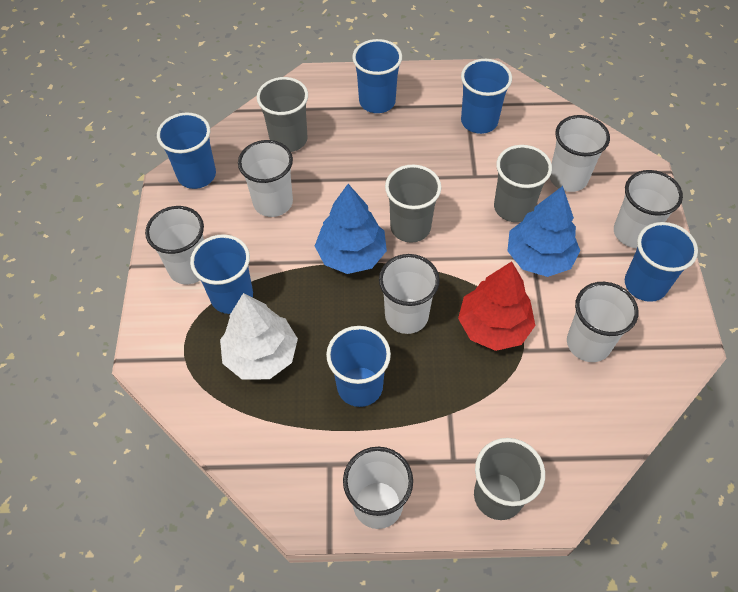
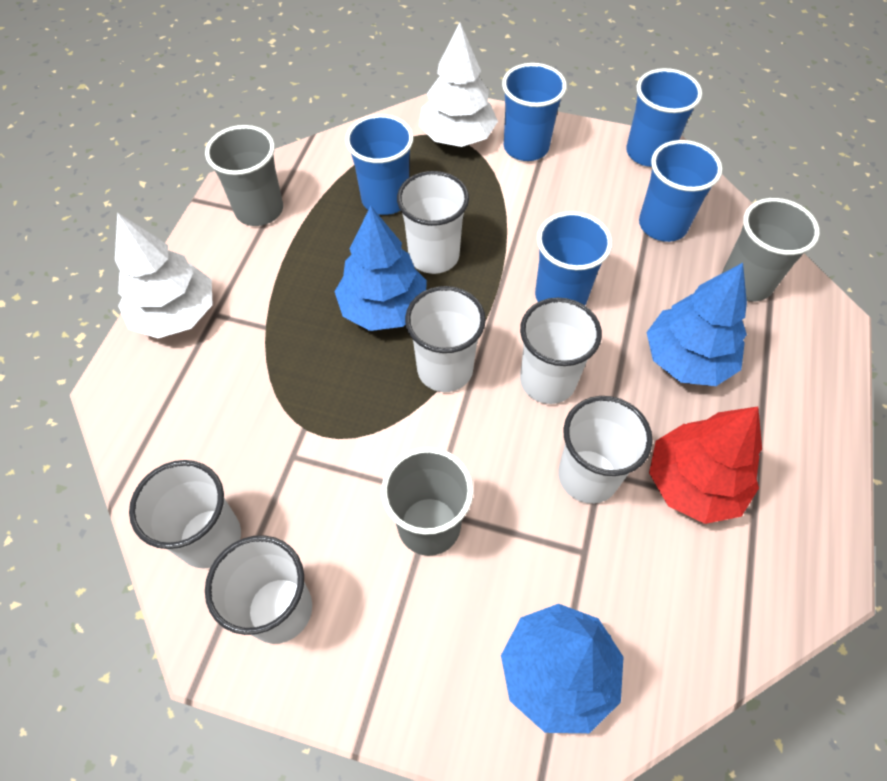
blue cup: 6 -> 5
blue tree: 2 -> 3
grey cup: 4 -> 3
white cup: 7 -> 6
white tree: 1 -> 2

